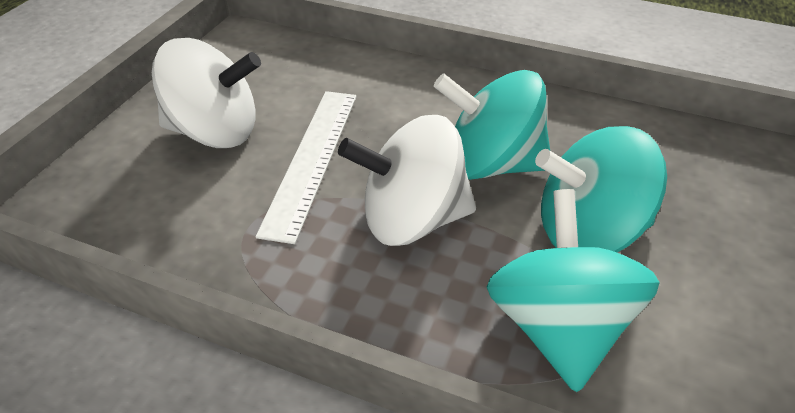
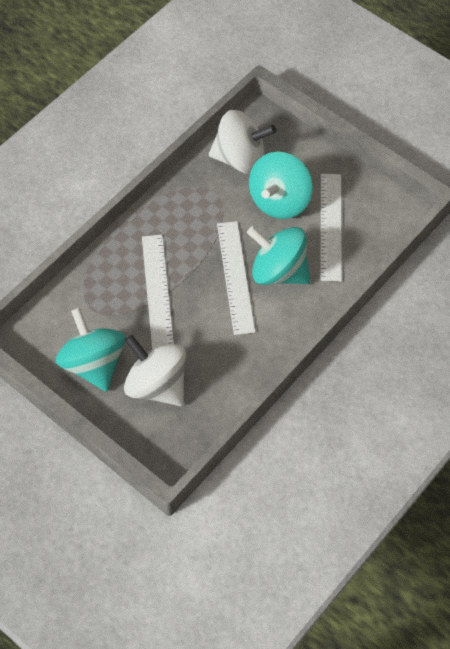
white ruler: 1 -> 3

